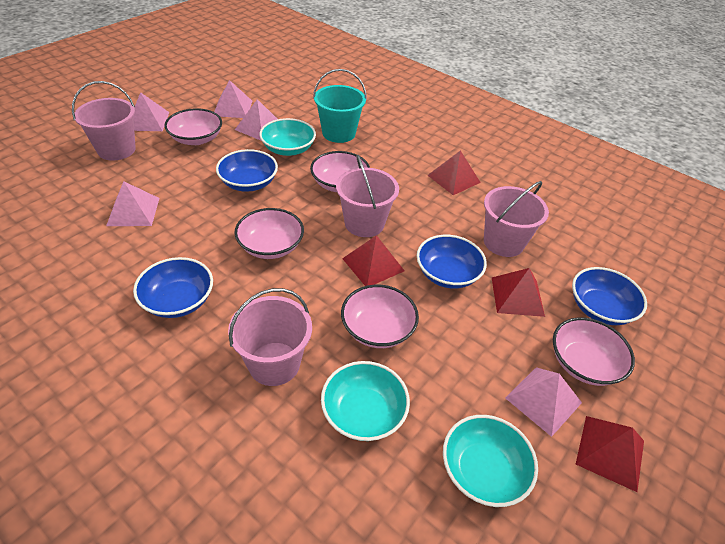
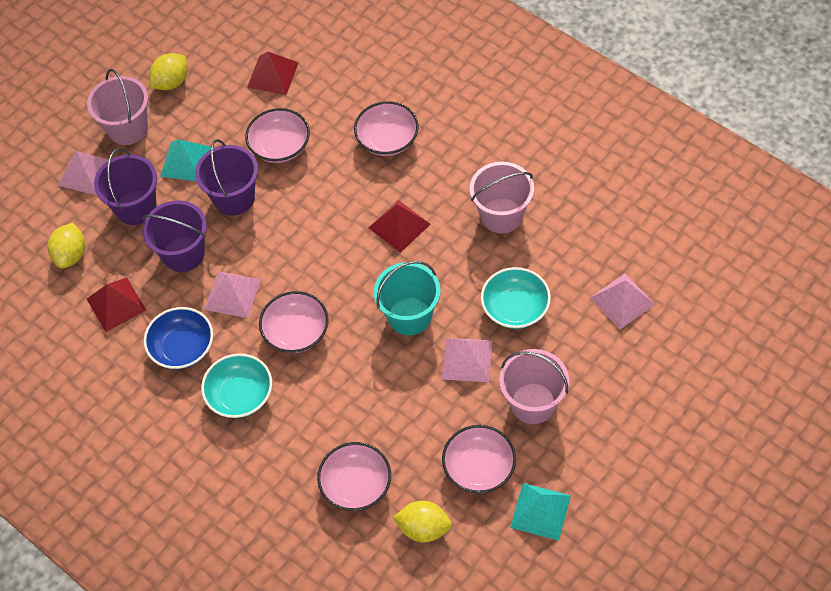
blue bowl: 4 -> 1
pink bucket: 4 -> 3
pink pyramid: 5 -> 4
purple bucket: 0 -> 3
red pyramid: 4 -> 3
turquoise bowl: 3 -> 2
turquoise pyramid: 0 -> 2
yellow lemon: 0 -> 3

